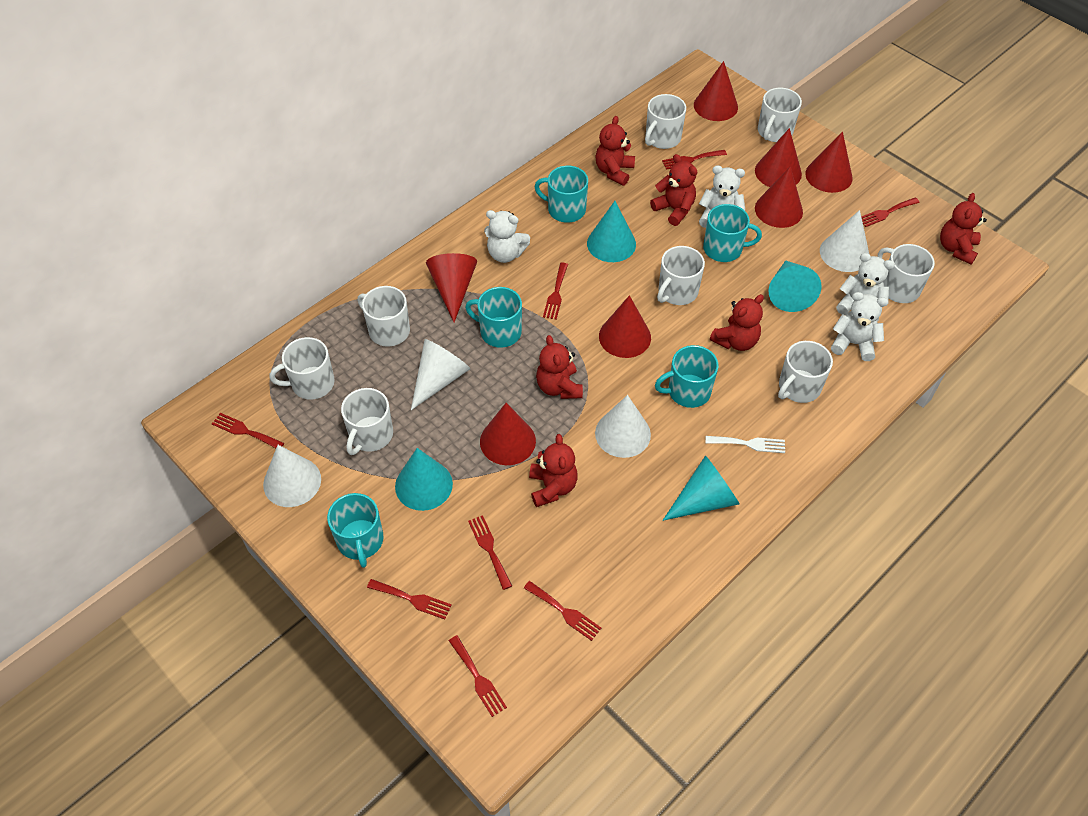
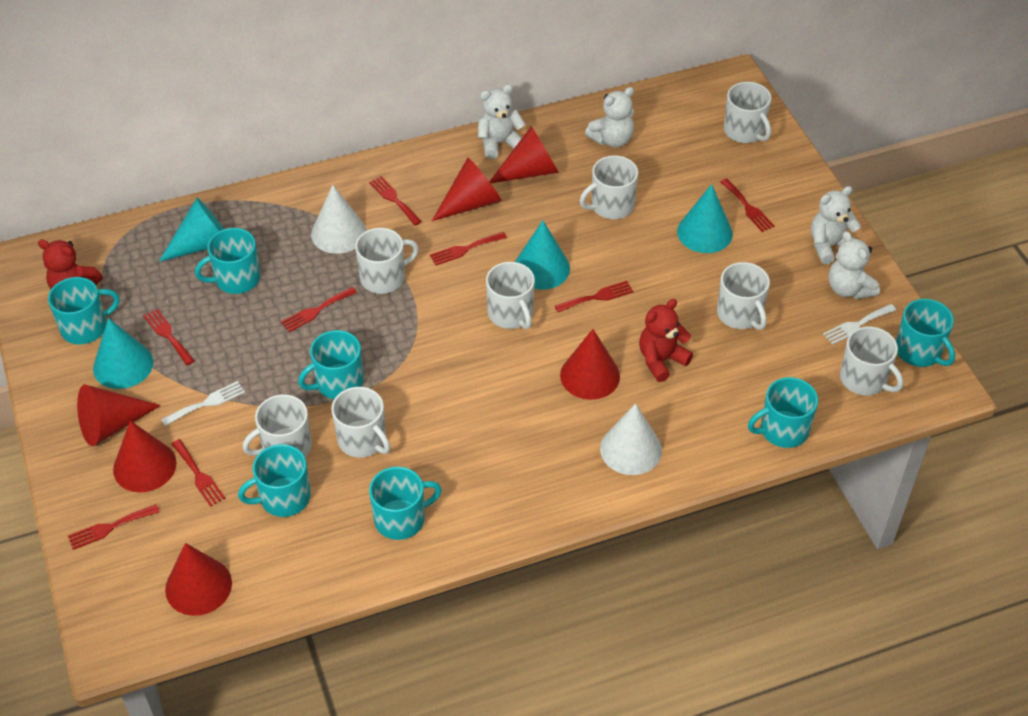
red cone: 7 -> 6
red teddy bear: 6 -> 2
turquoise mug: 5 -> 7
white cone: 4 -> 2
white fork: 1 -> 2

